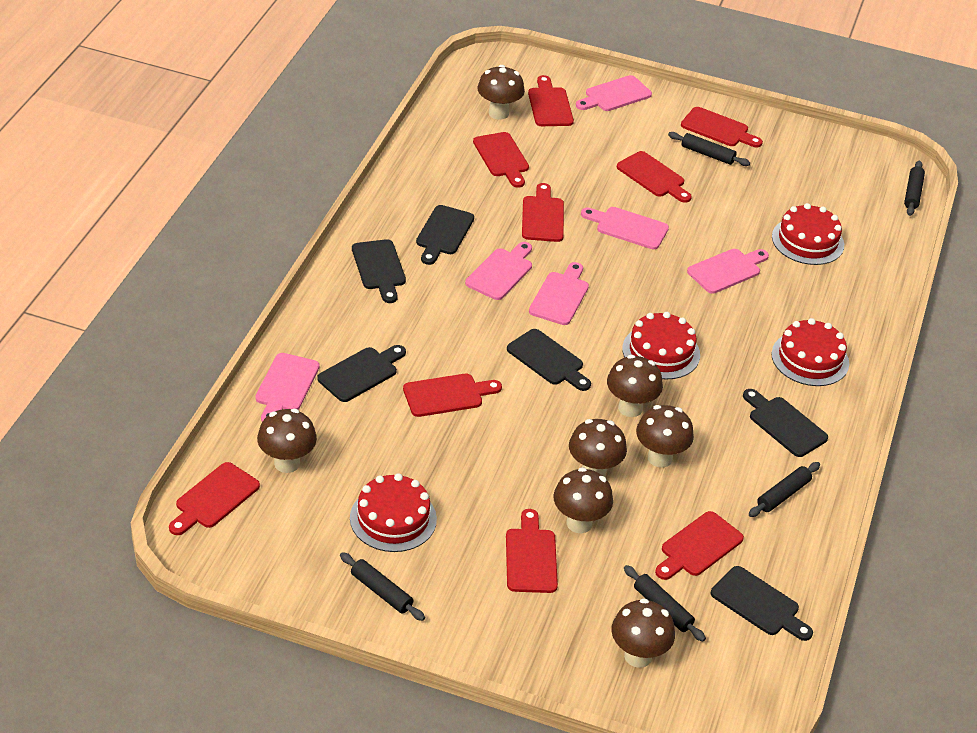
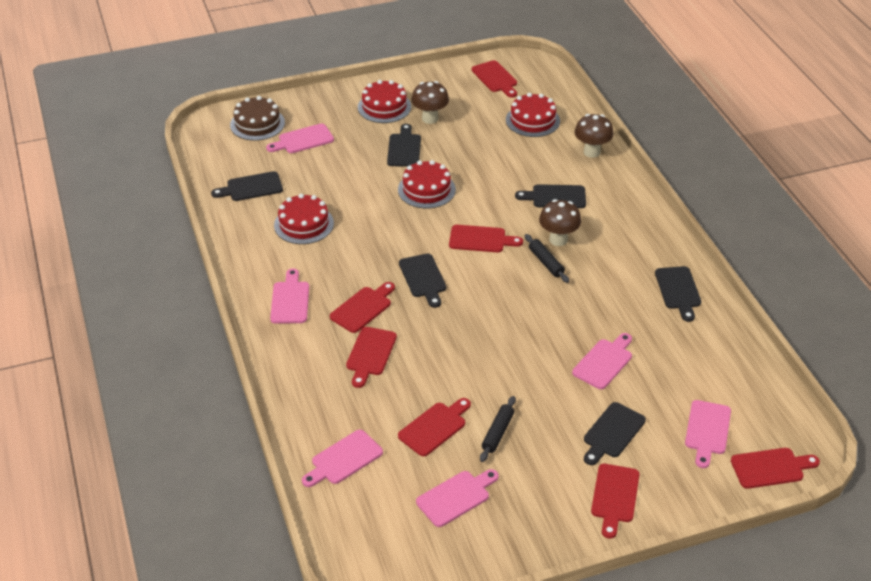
black rolling pin: 5 -> 2
brown cake: 0 -> 1
brown mushroom: 7 -> 3
red cutting board: 9 -> 7

